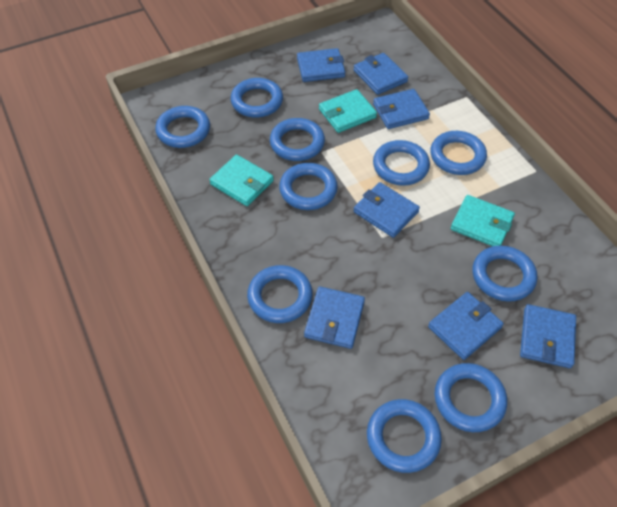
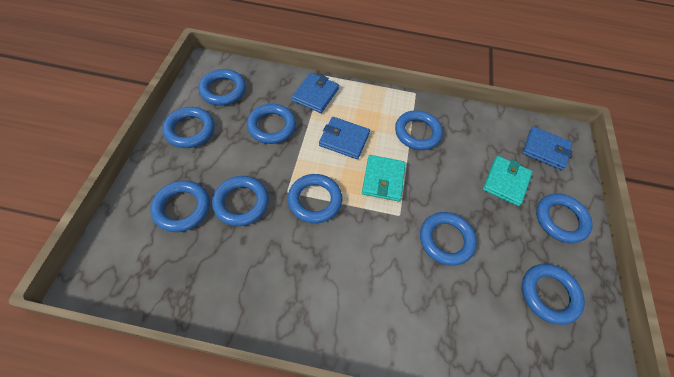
blue wallet: 7 -> 3
turquoise wallet: 3 -> 2

